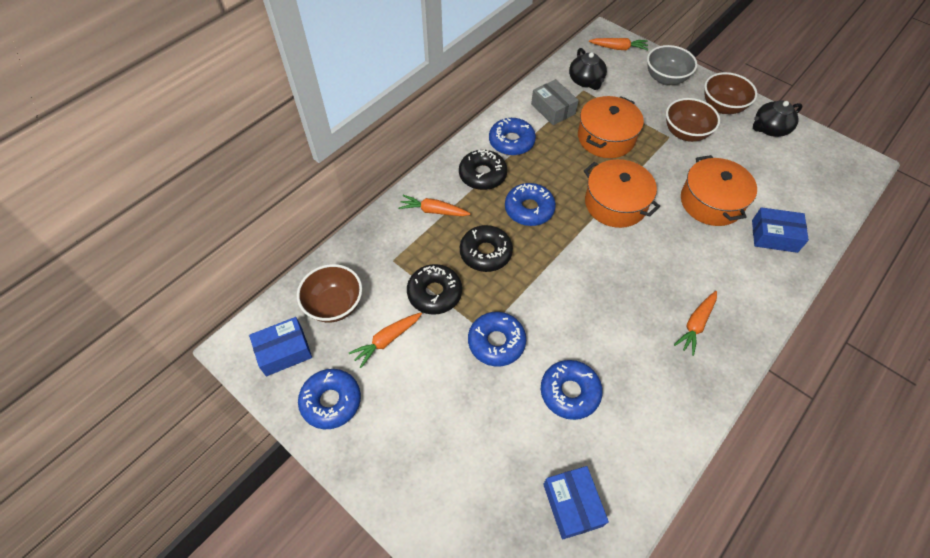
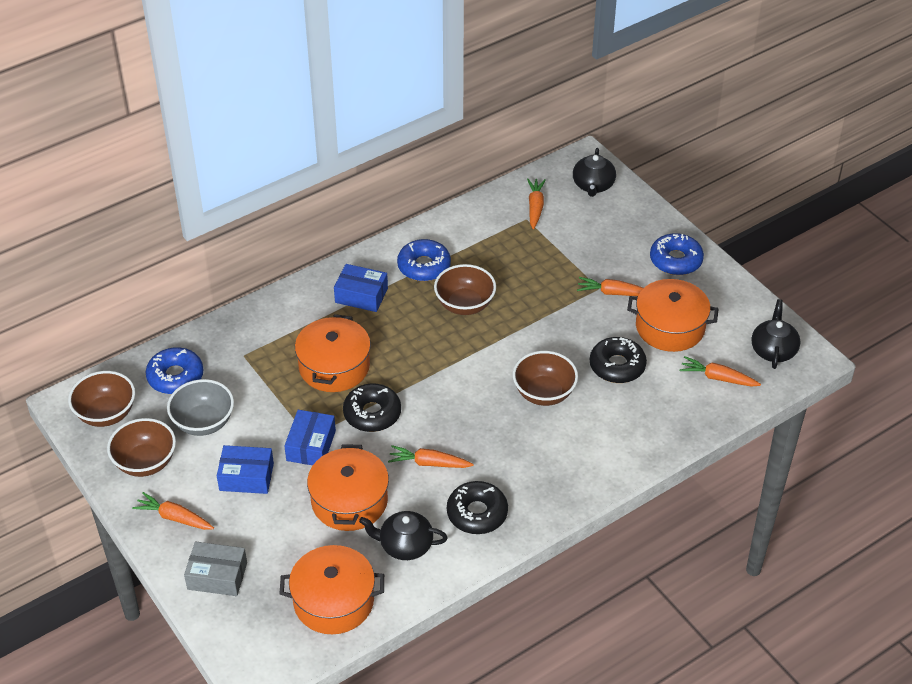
black teapot: 2 -> 3
blue donut: 5 -> 3
brown bowl: 3 -> 4
orange carrot: 4 -> 5
orange pot: 3 -> 4

